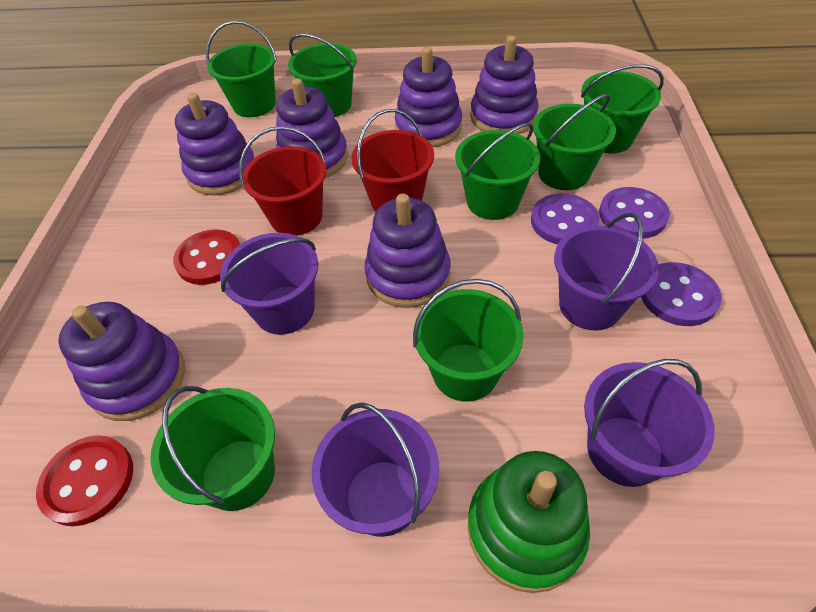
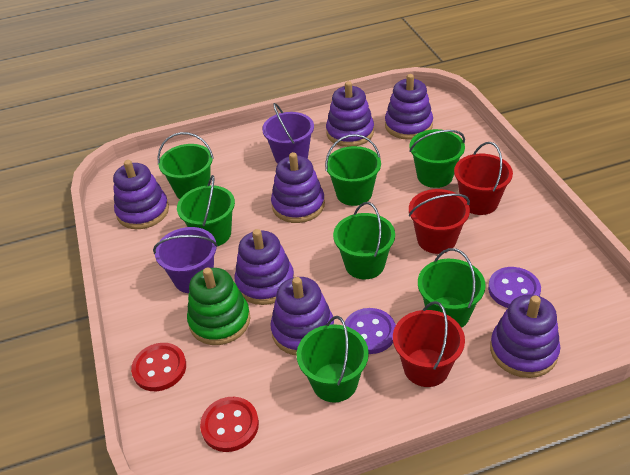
purple bucket: 4 -> 2
purple button: 3 -> 2
purple stacking toy: 6 -> 7
red bucket: 2 -> 3

